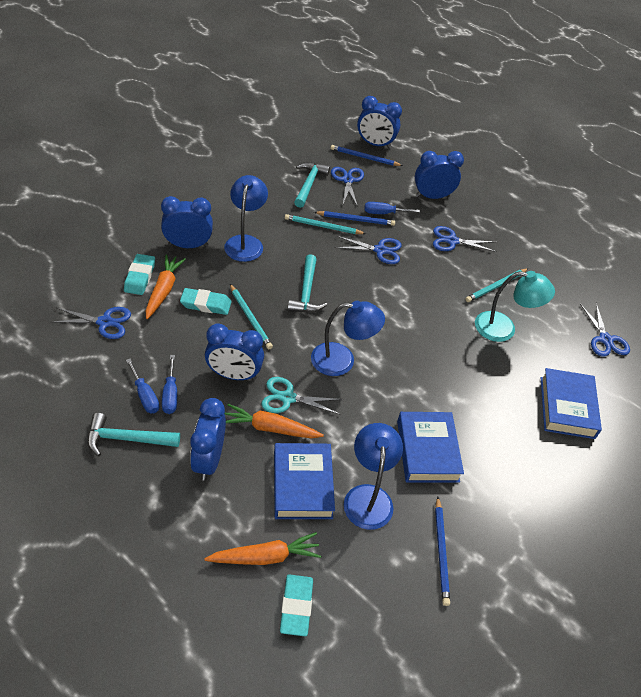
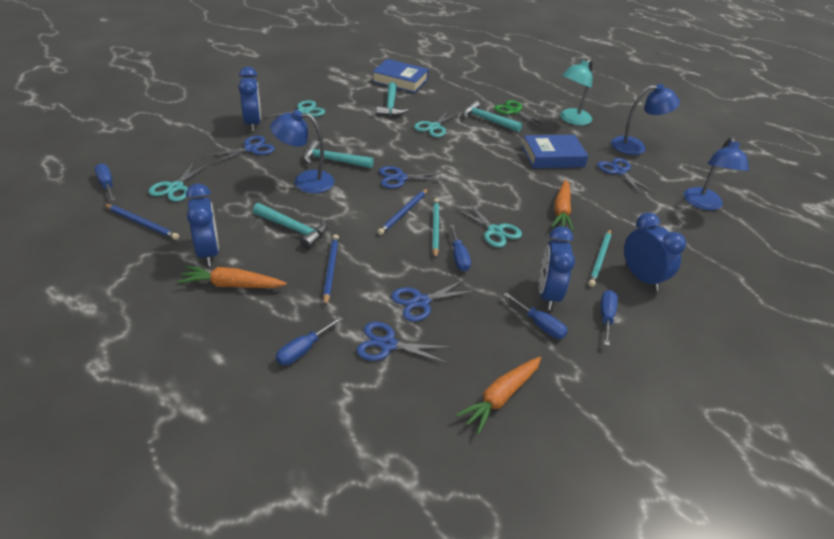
blue book: 3 -> 2
blue clock: 5 -> 4
blue screwdriver: 3 -> 5
green scissors: 0 -> 1
turquoise eraser: 3 -> 0
turquoise hammer: 3 -> 4
turquoise pencil: 3 -> 2
turquoise scissors: 1 -> 4

